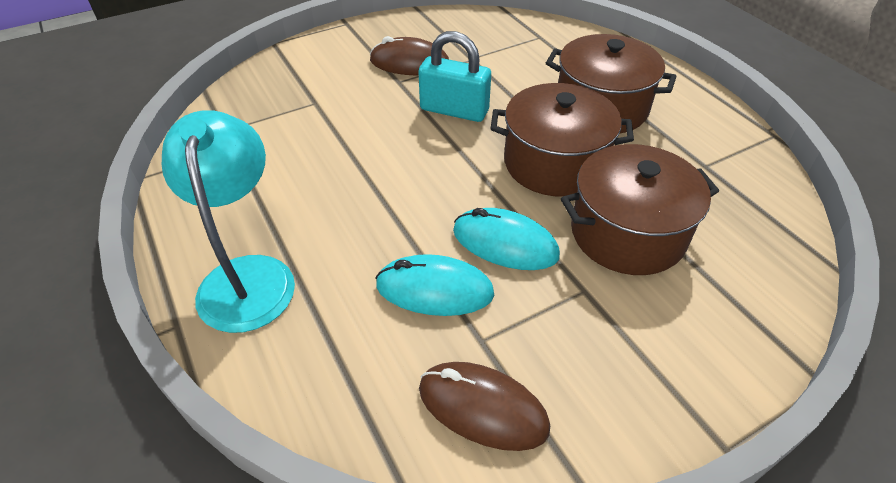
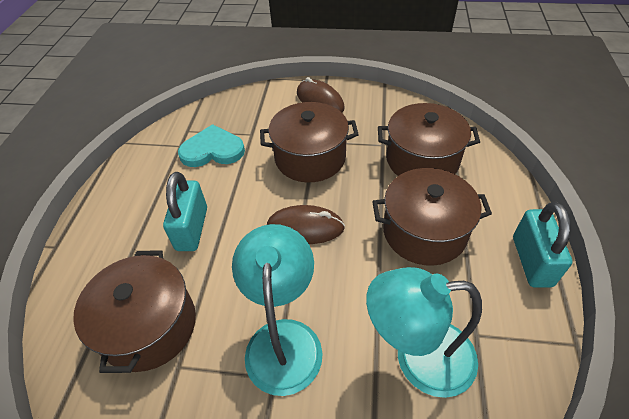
brown pot: 3 -> 4
turquoise heart: 0 -> 1
turquoise lamp: 1 -> 2
turquoise mouse: 2 -> 0
turquoise padlock: 1 -> 2

